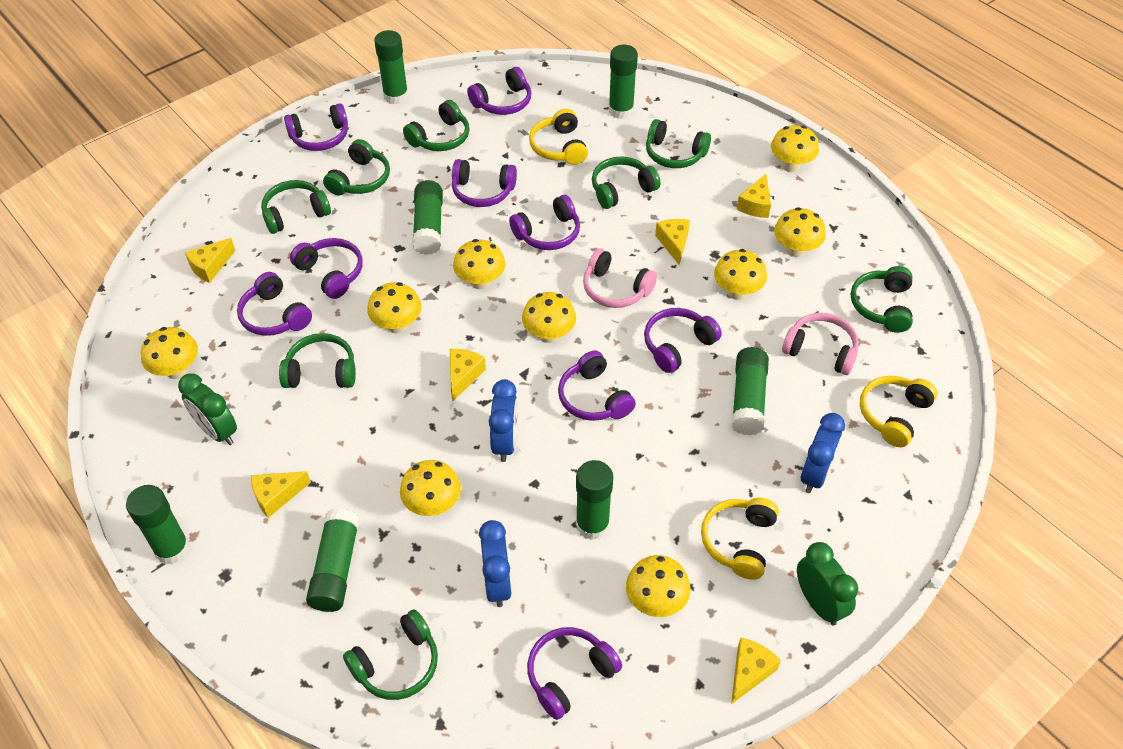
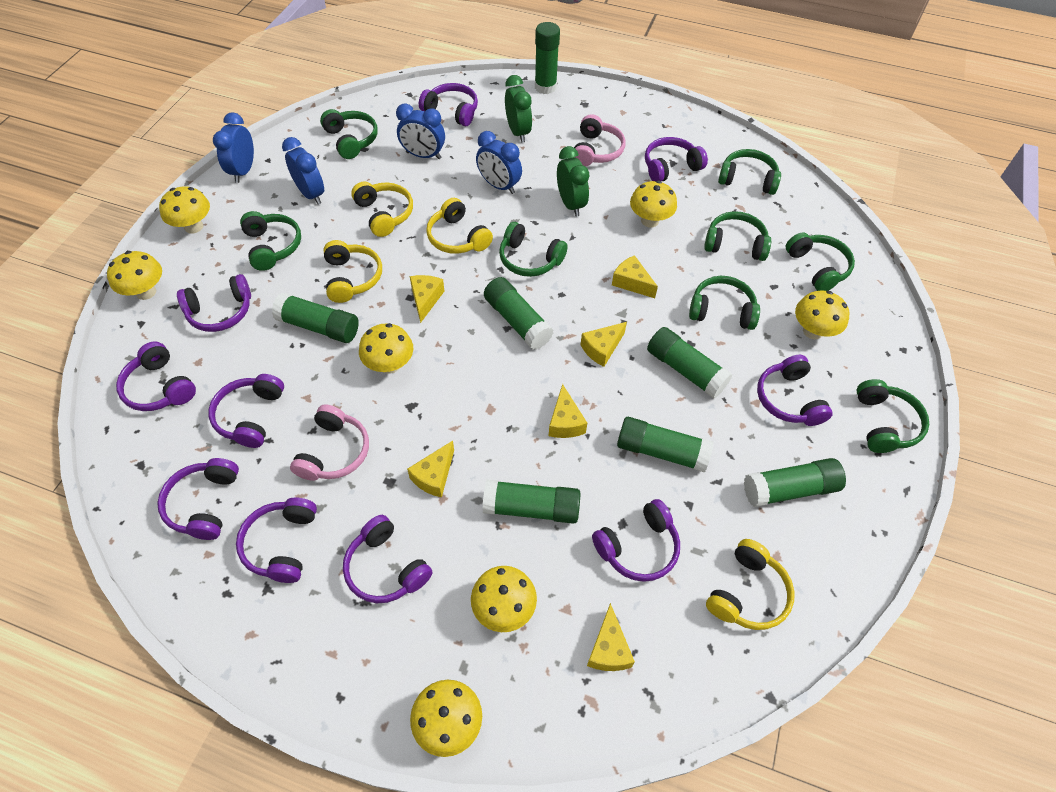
blue clock: 3 -> 4
purple headphones: 9 -> 10
yellow headphones: 3 -> 4
yellow mushroom: 9 -> 7

